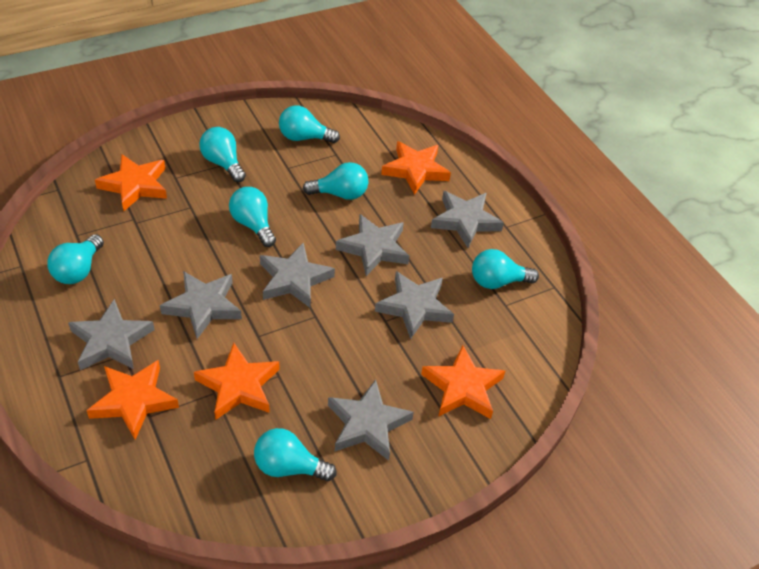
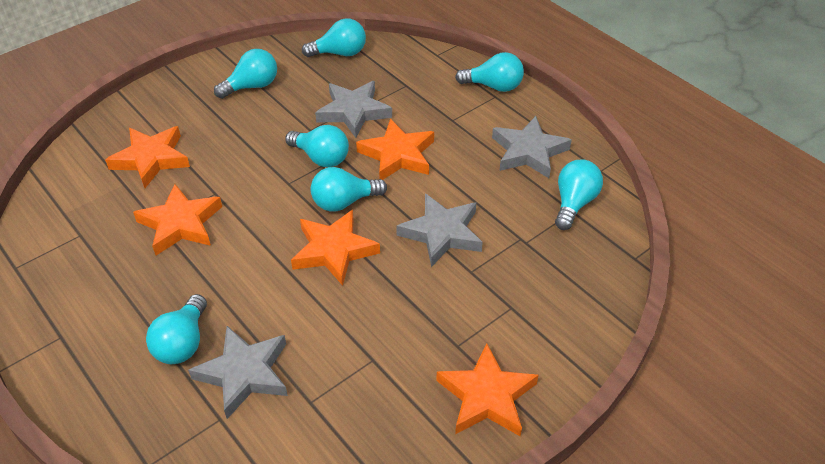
grey star: 7 -> 4

